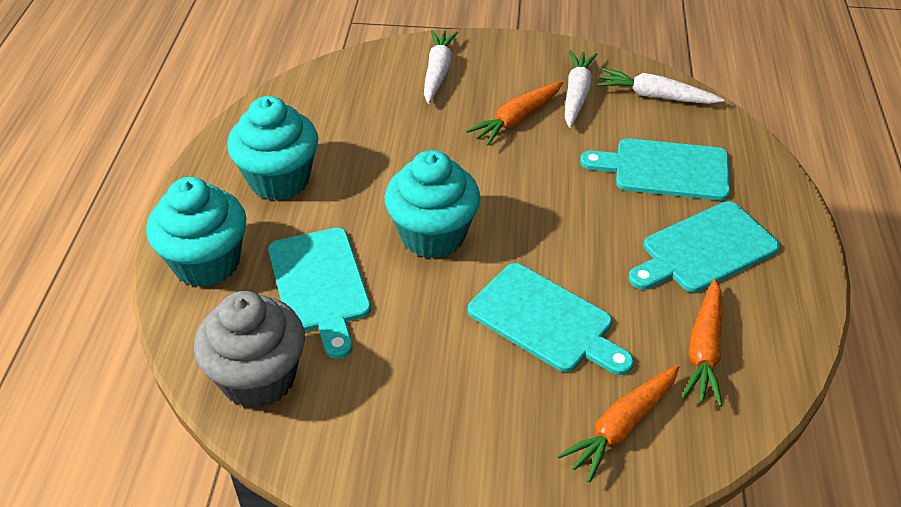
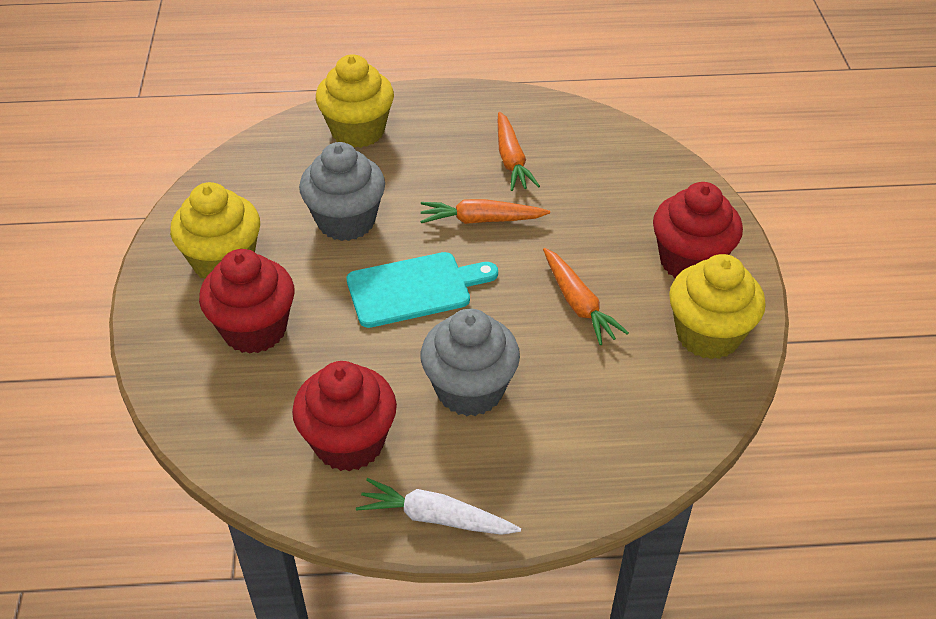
grey cupcake: 1 -> 2
red cupcake: 0 -> 3
turquoise cupcake: 3 -> 0
turquoise cutting board: 4 -> 1
white carrot: 3 -> 1
yellow cupcake: 0 -> 3

